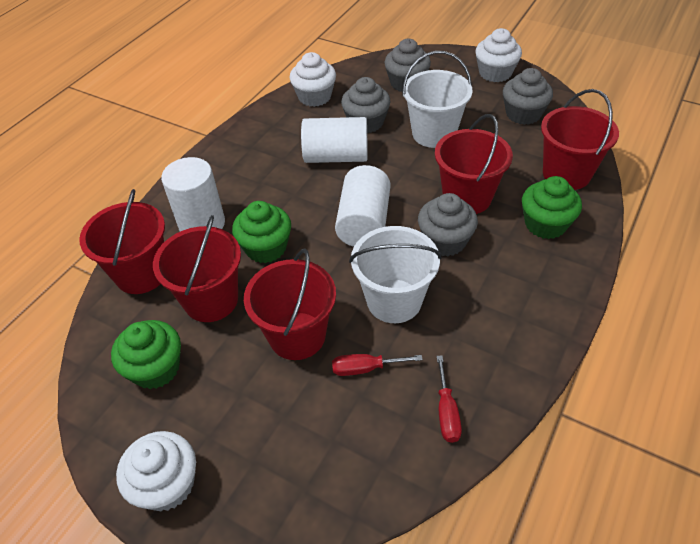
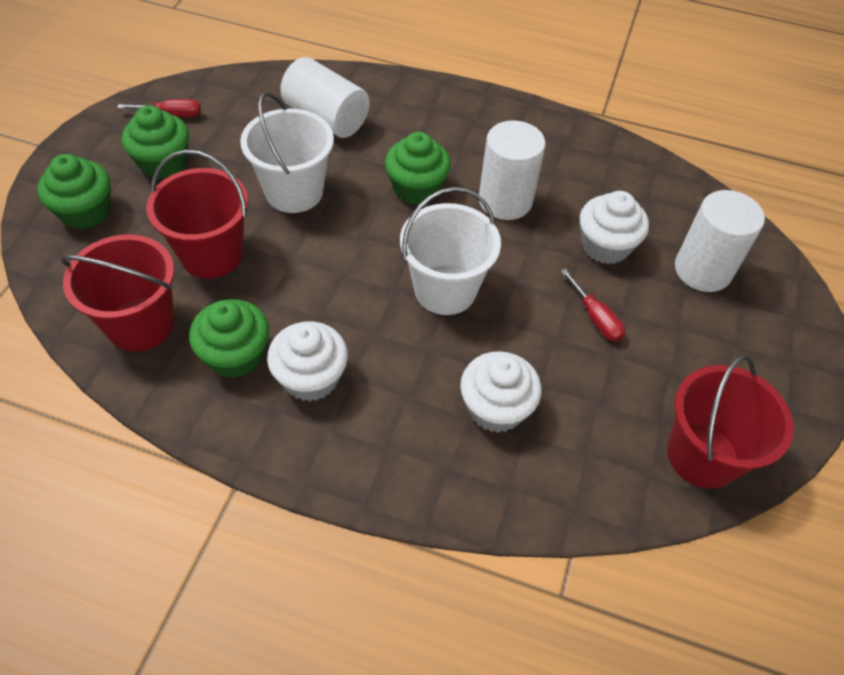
green cupcake: 3 -> 4
grey cupcake: 4 -> 0
red bucket: 5 -> 3

